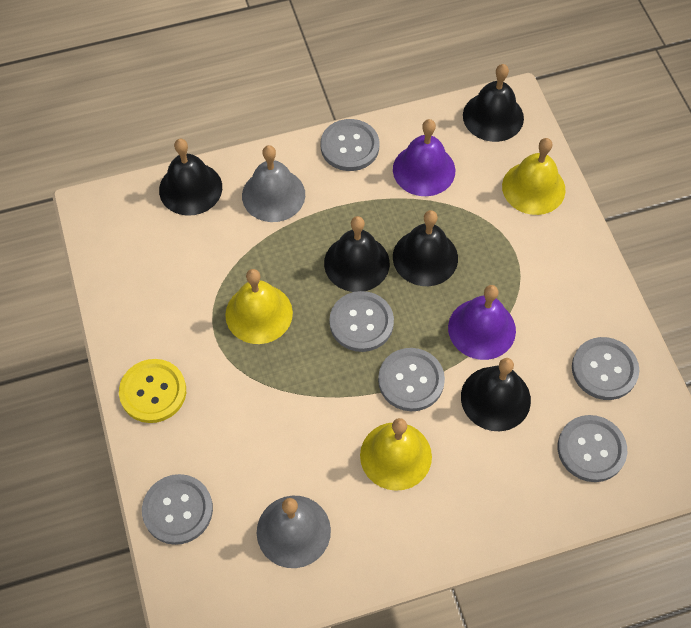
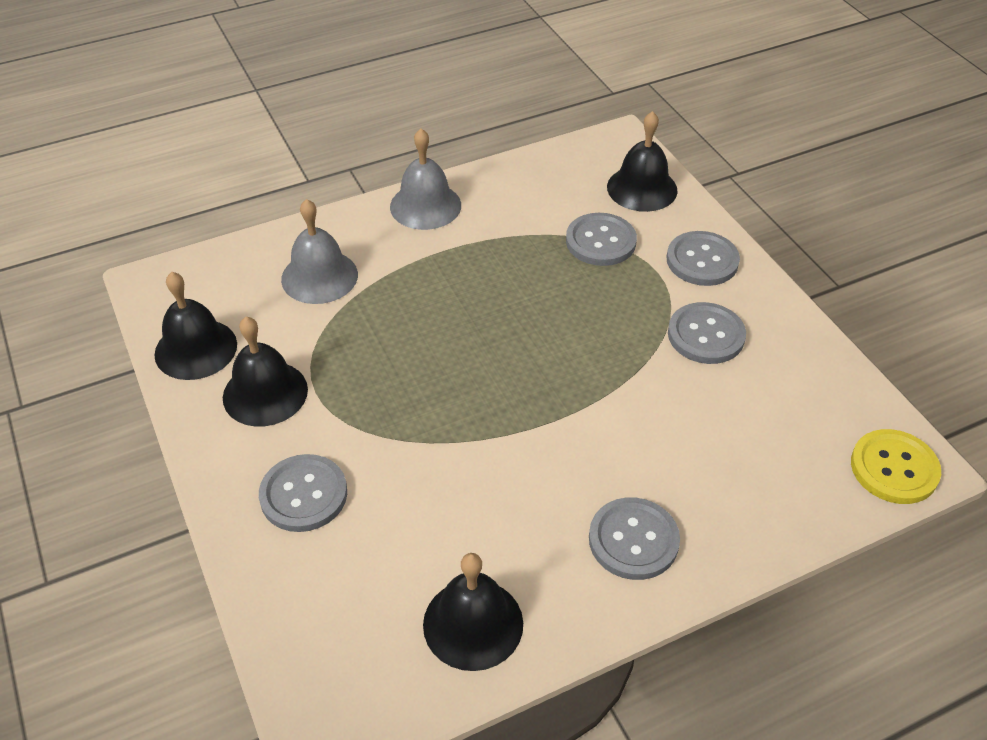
black bell: 5 -> 4
grey button: 6 -> 5
purple bell: 2 -> 0
yellow bell: 3 -> 0

